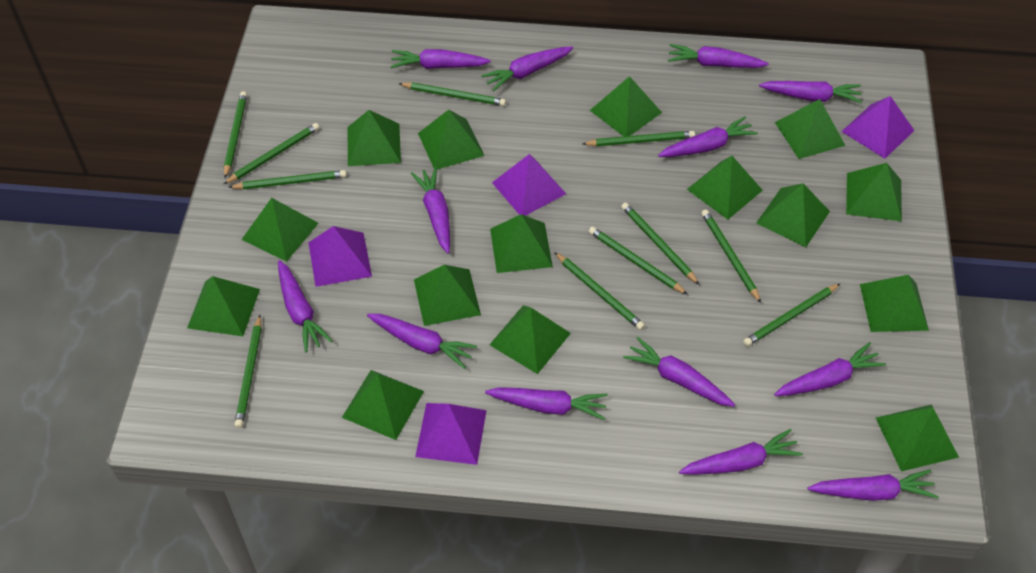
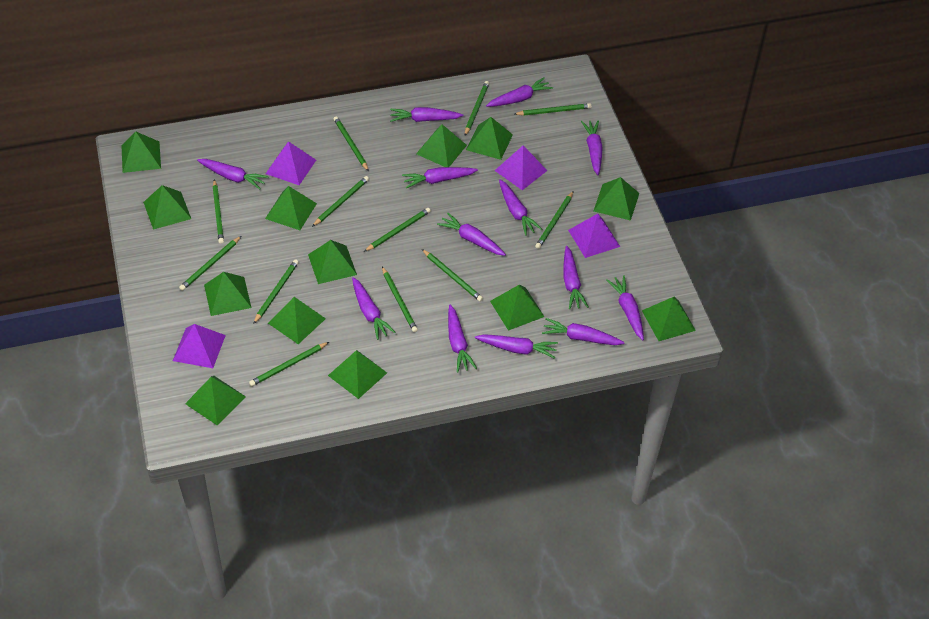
green pencil: 11 -> 12
green pyramid: 15 -> 13

